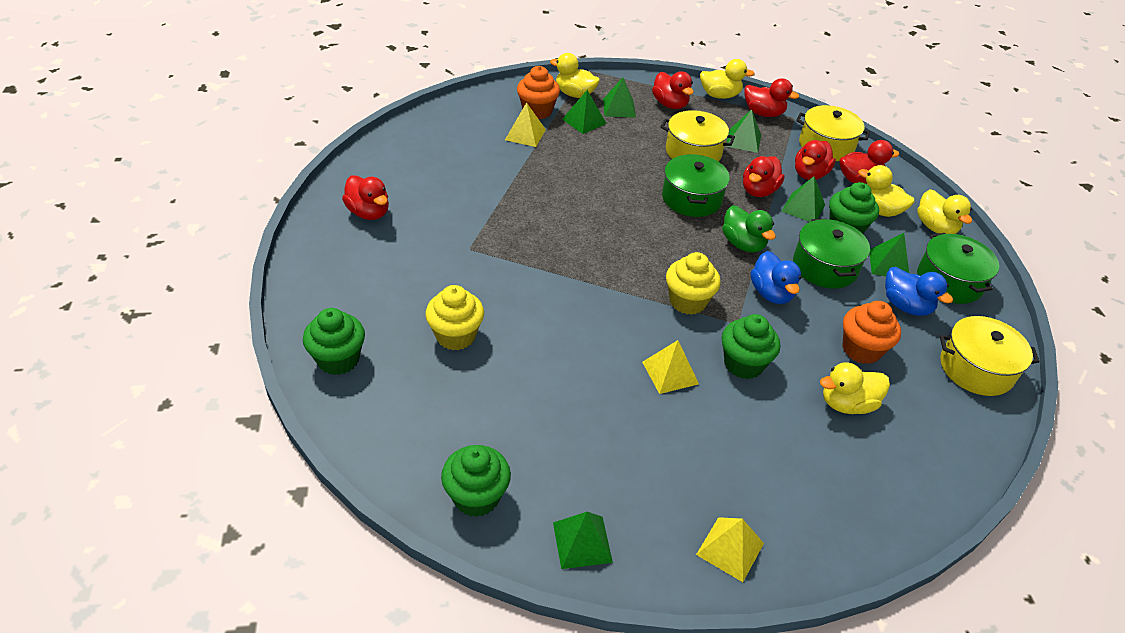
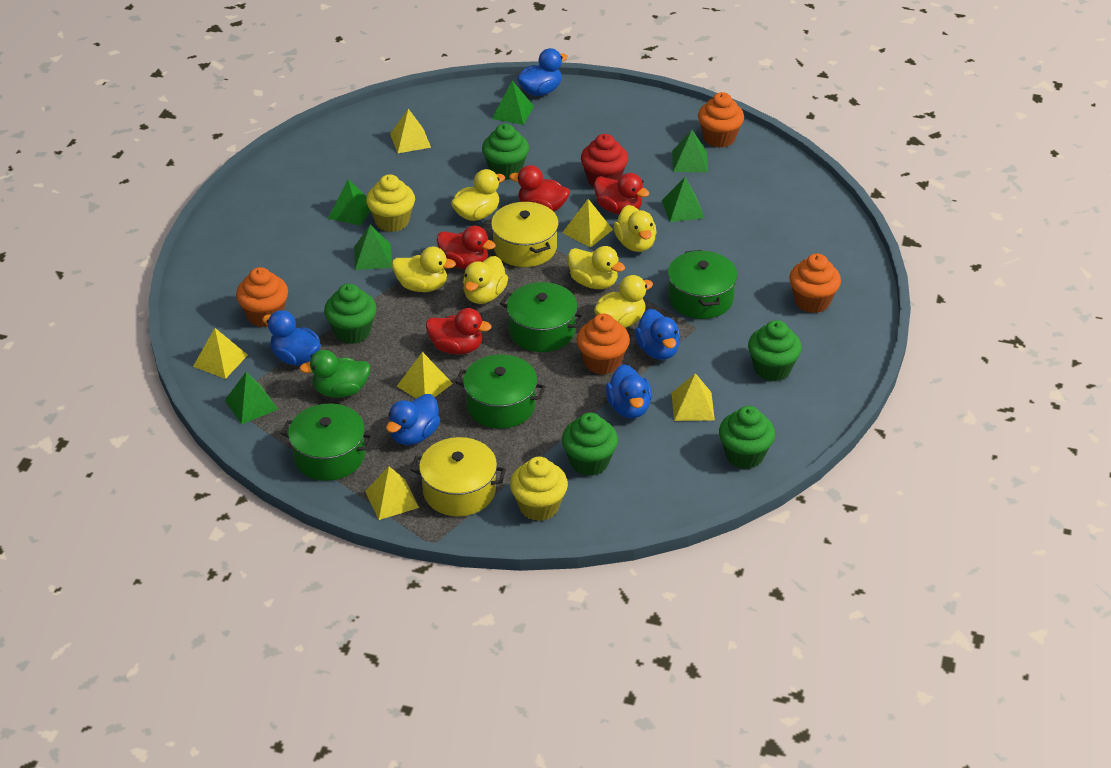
blue duck: 2 -> 5
green cupcake: 4 -> 5
green pot: 3 -> 4
orange cupcake: 2 -> 4
red cupcake: 0 -> 1
red duck: 6 -> 4
yellow duck: 5 -> 6
yellow pot: 3 -> 2
yellow pyramid: 3 -> 6

